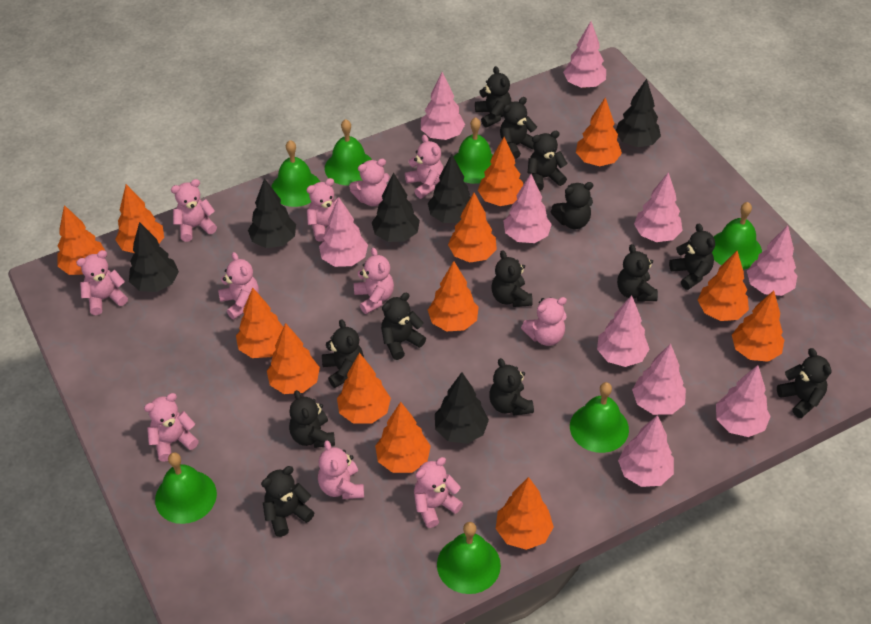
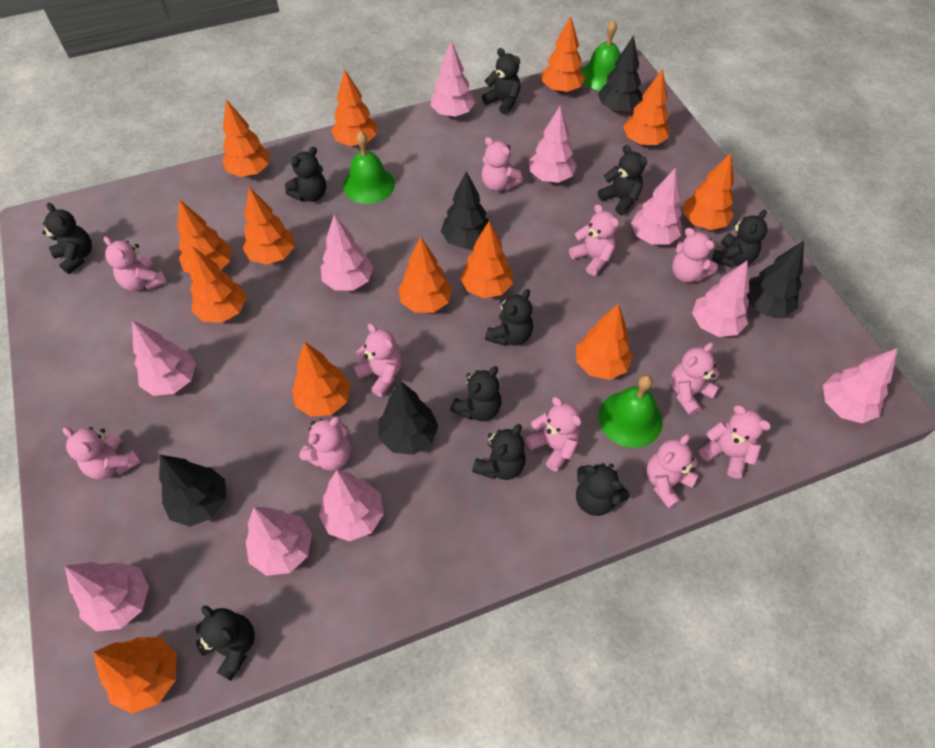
black teddy bear: 13 -> 10
black tree: 6 -> 5
green bell: 7 -> 3

